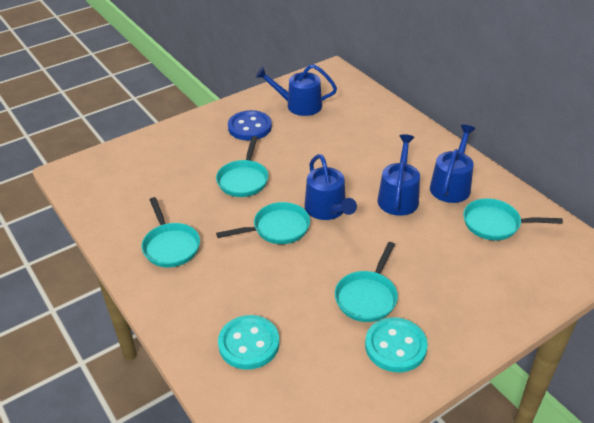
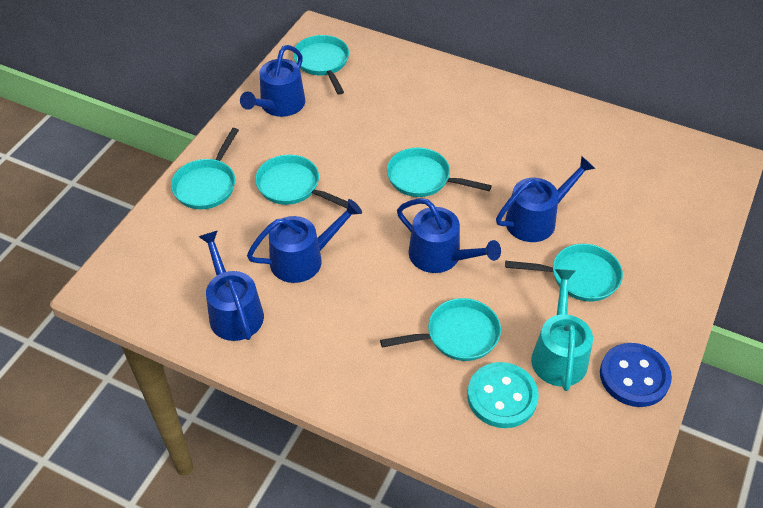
blue watering can: 4 -> 5
turquoise button: 2 -> 1
turquoise pan: 5 -> 6
turquoise watering can: 0 -> 1

